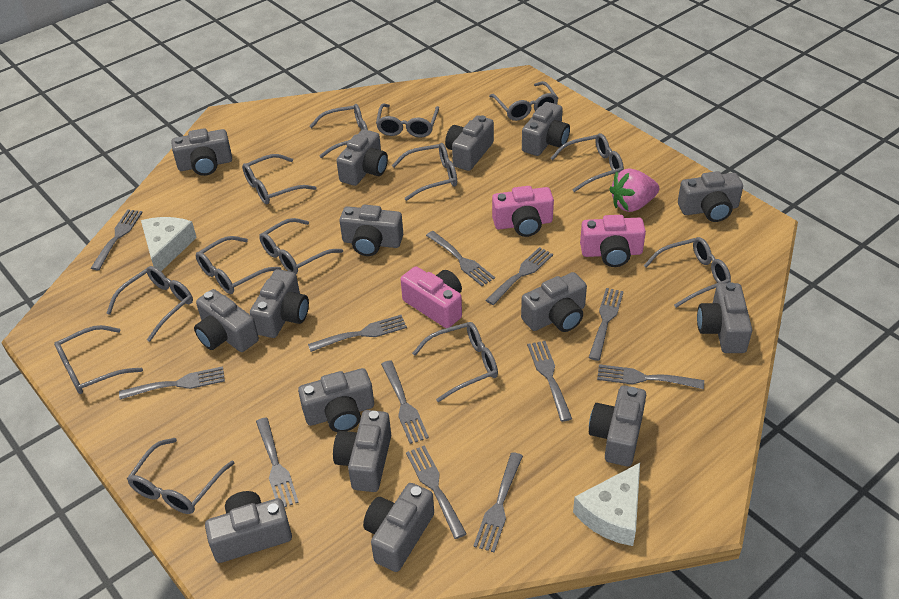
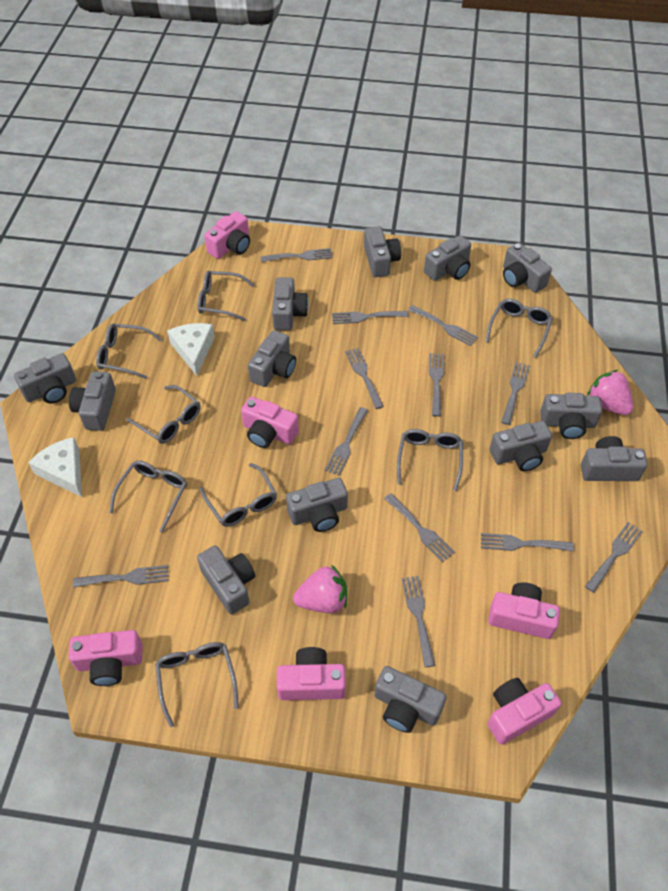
grey camera: 15 -> 13
grey glasses: 13 -> 8
pink camera: 3 -> 6
pink strawberry: 1 -> 2

